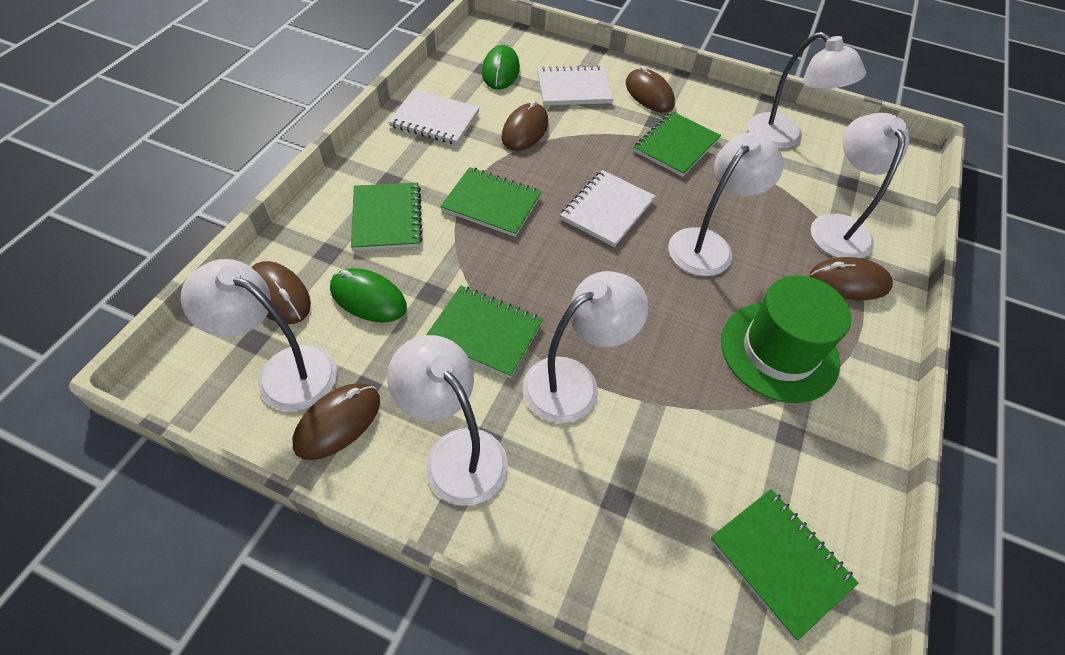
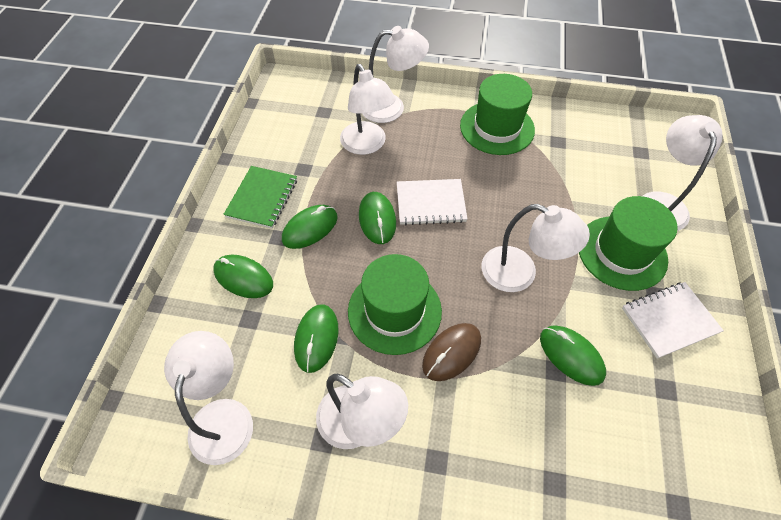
brown mouse: 5 -> 1
green hat: 1 -> 3
green mouse: 2 -> 5
green notebook: 5 -> 1
white notebook: 3 -> 2

